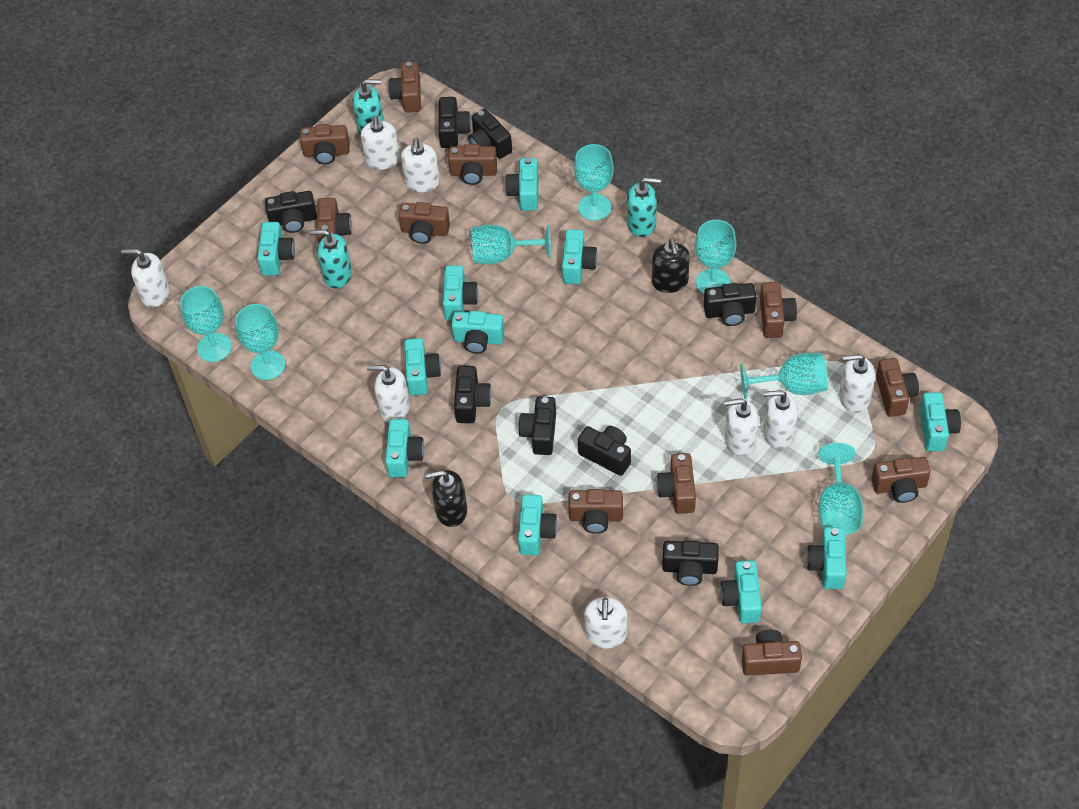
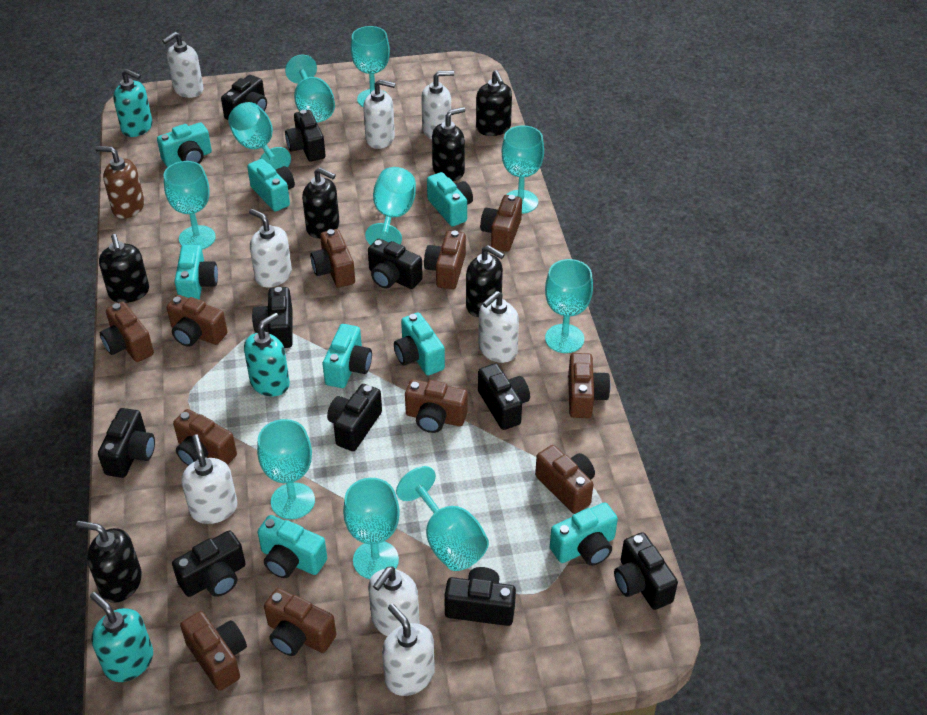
black camera: 8 -> 10
black soap dispenser: 2 -> 6
brown soap dispenser: 0 -> 1
turquoise camera: 11 -> 8
turquoise goblet: 7 -> 10

